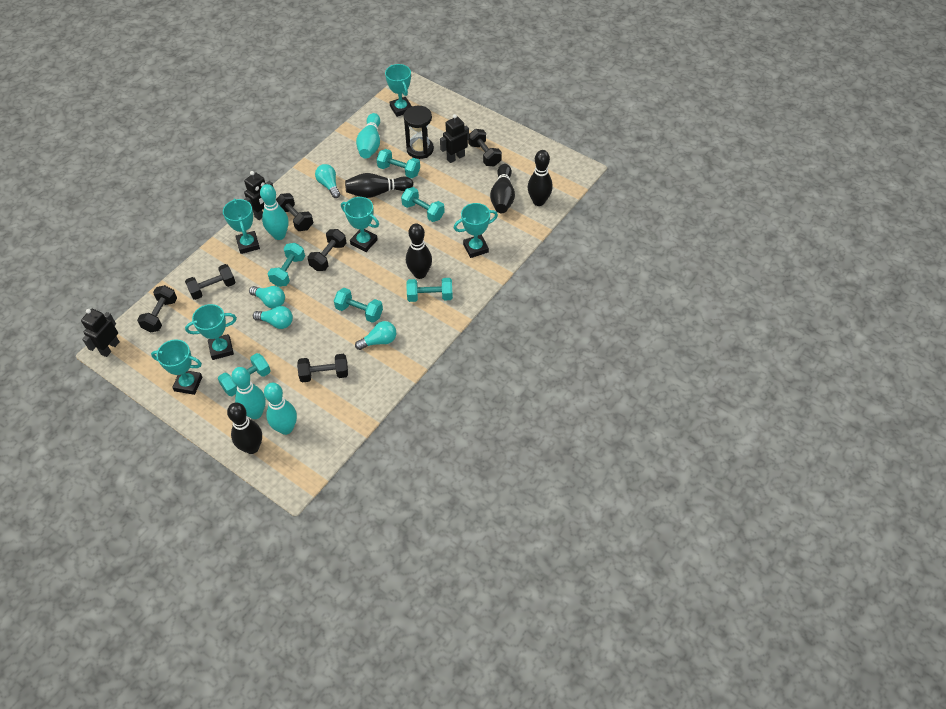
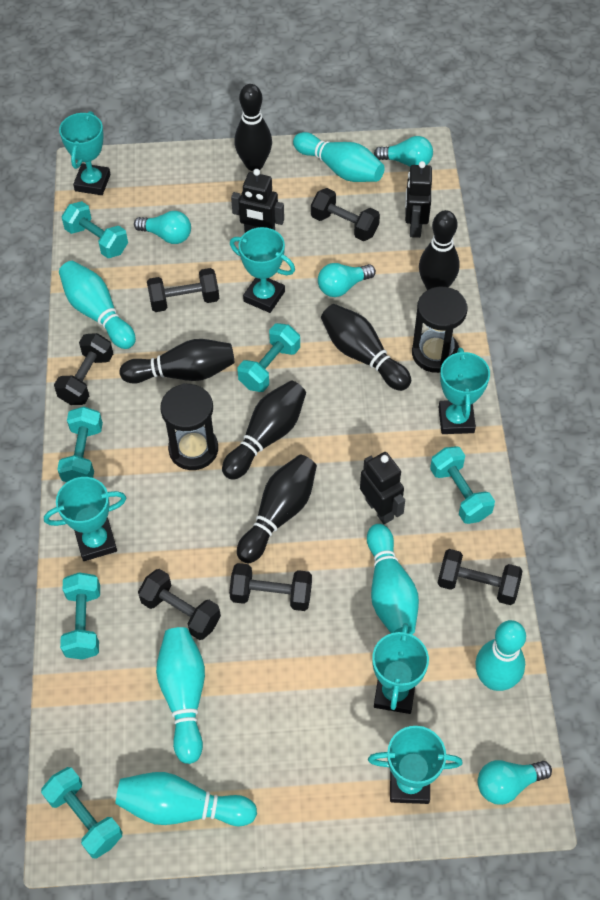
black bowling pin: 5 -> 6
black hourglass: 1 -> 2
turquoise bowling pin: 4 -> 6

